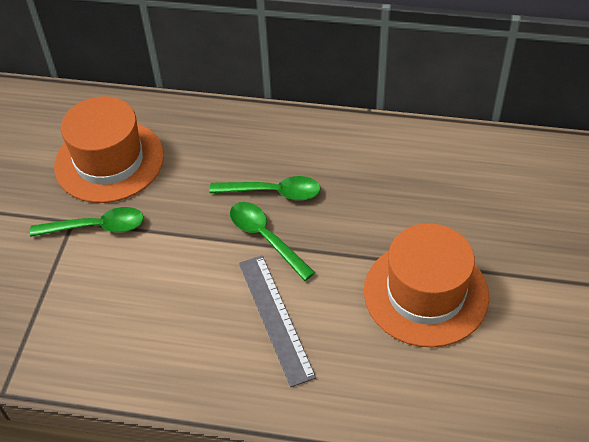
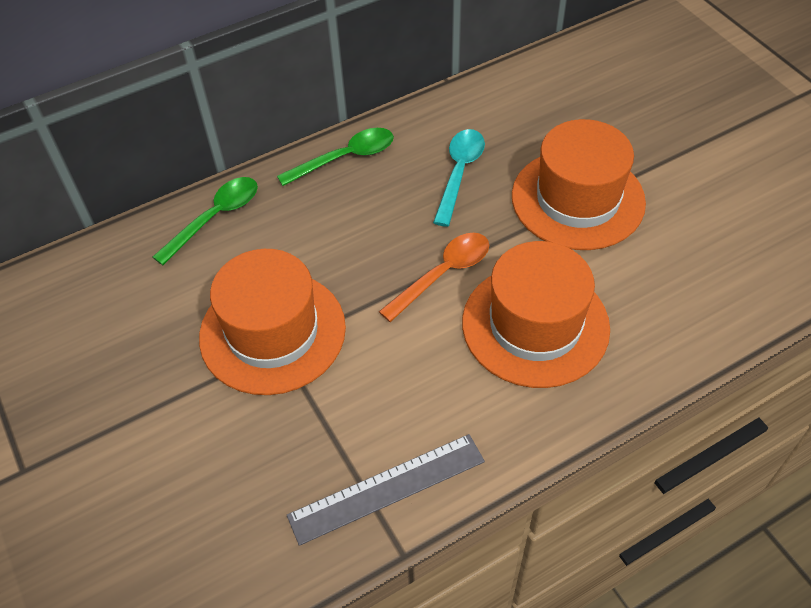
green spoon: 3 -> 2
orange hat: 2 -> 3
orange spoon: 0 -> 1
turquoise spoon: 0 -> 1

